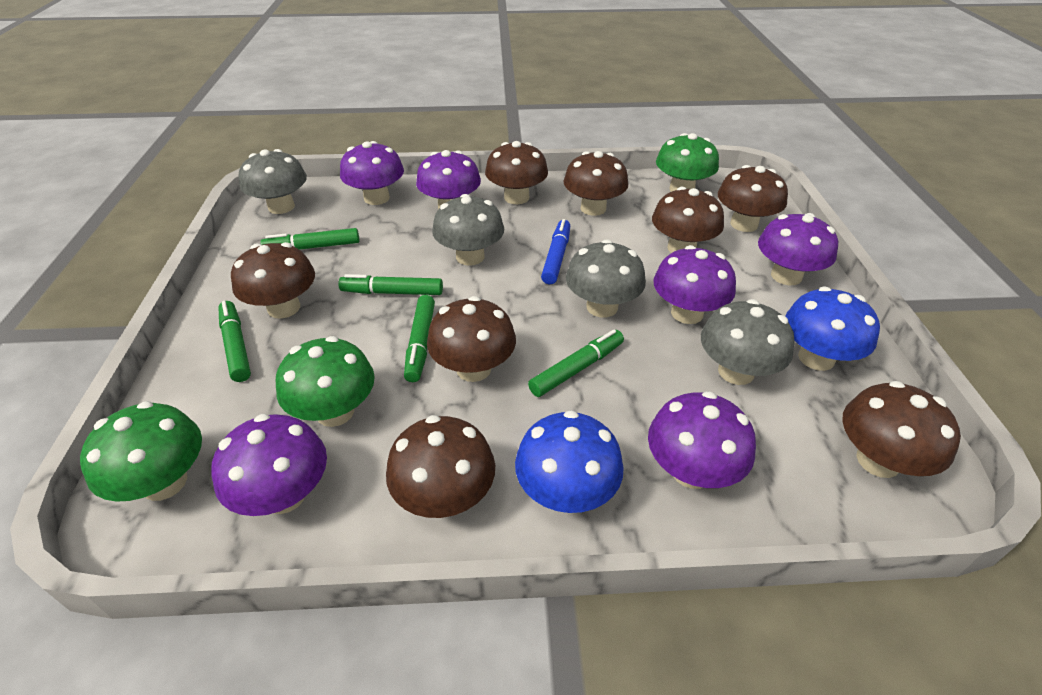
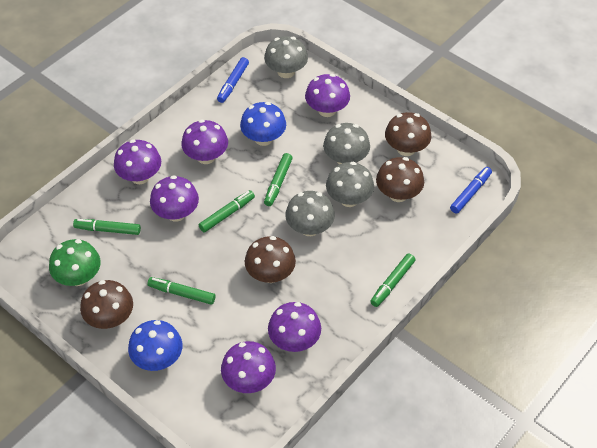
blue marker: 1 -> 2
brown mushroom: 8 -> 4
green mushroom: 3 -> 1

